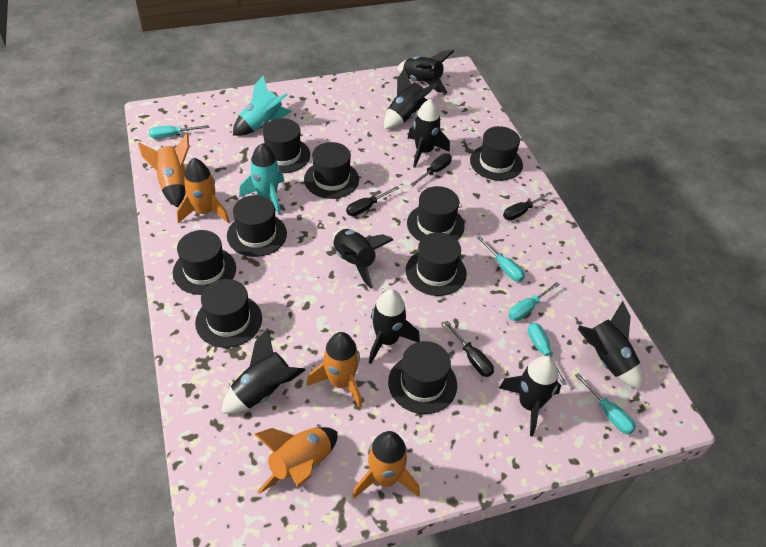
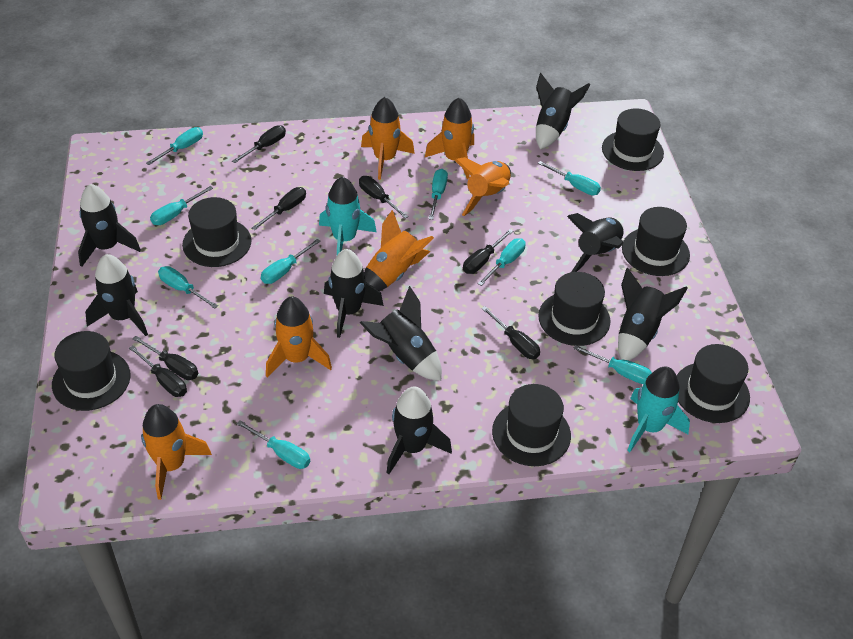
black hat: 9 -> 7
black screwdriver: 4 -> 7
orange rocket: 5 -> 6
turquoise screwdriver: 5 -> 9

